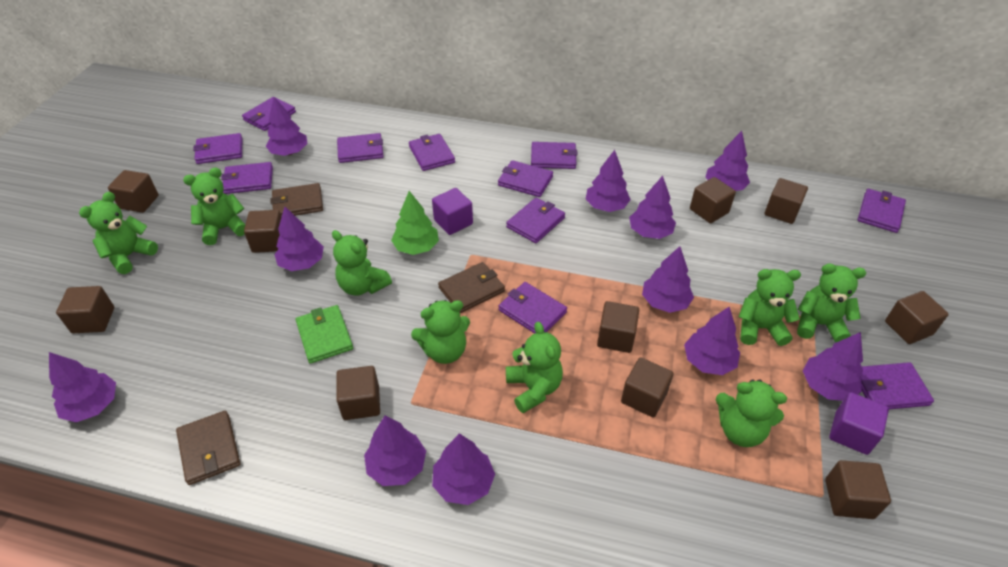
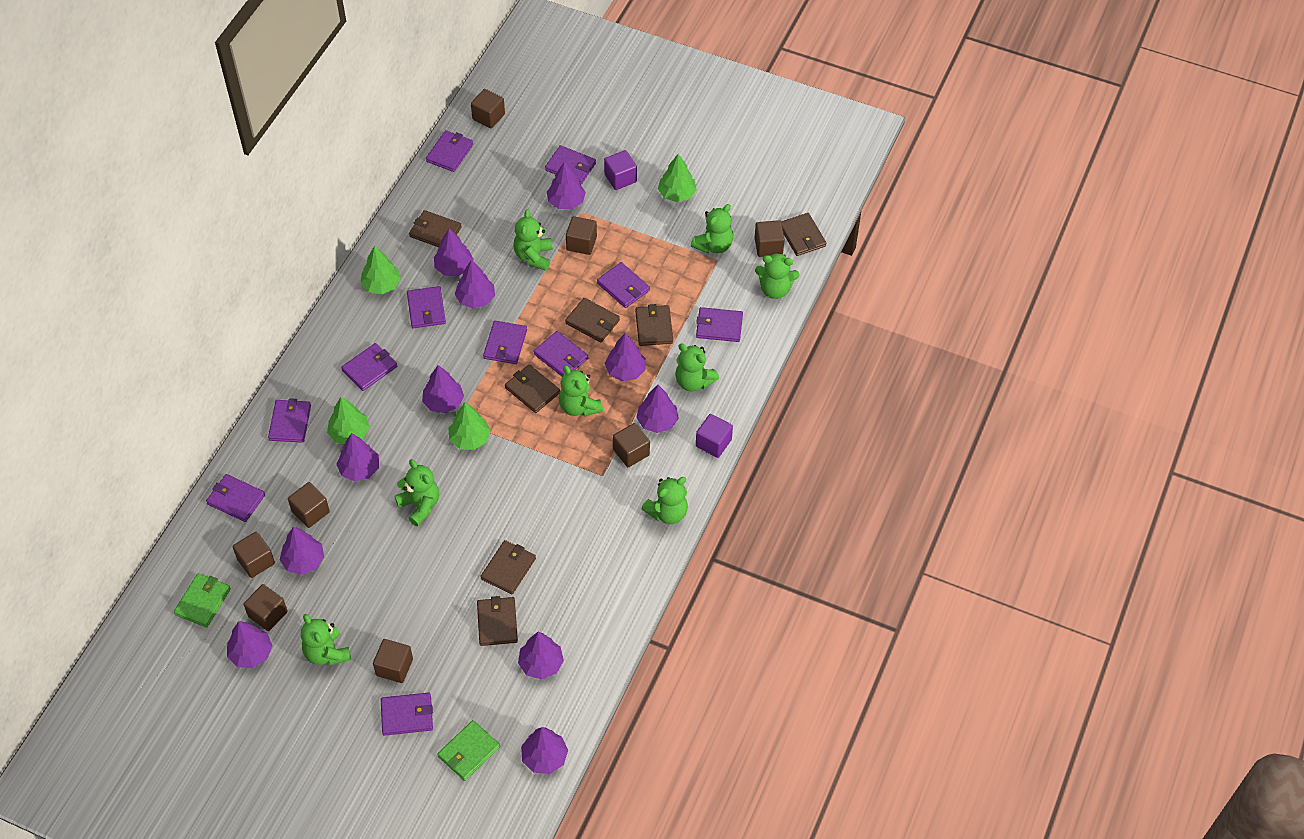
brown cube: 10 -> 8
brown wallet: 3 -> 7
green tree: 1 -> 4
green wallet: 1 -> 2

